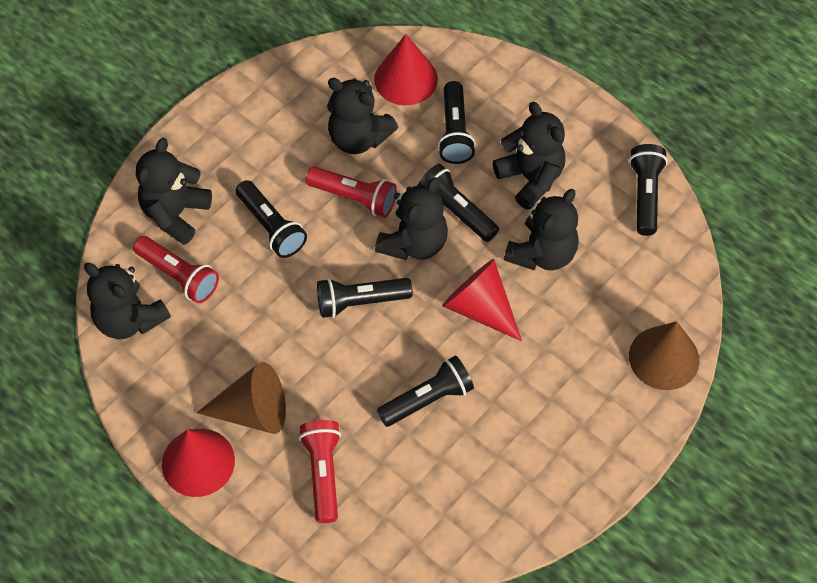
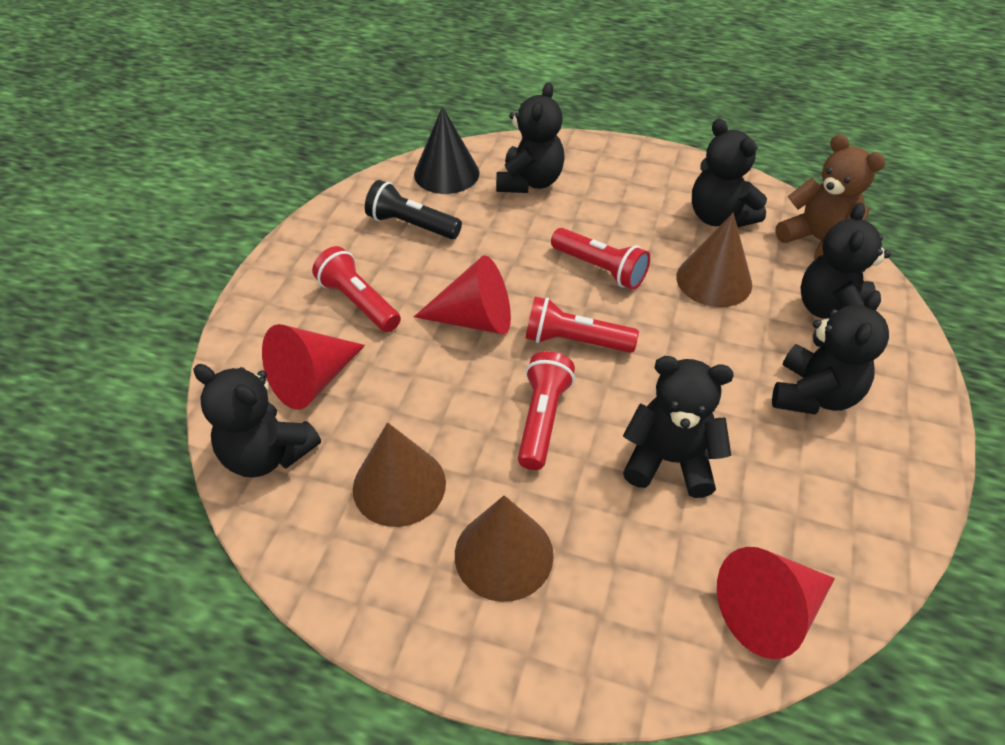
black cone: 0 -> 1
black flashlight: 6 -> 1
brown cone: 2 -> 3
brown teddy bear: 0 -> 1
red flashlight: 3 -> 4

